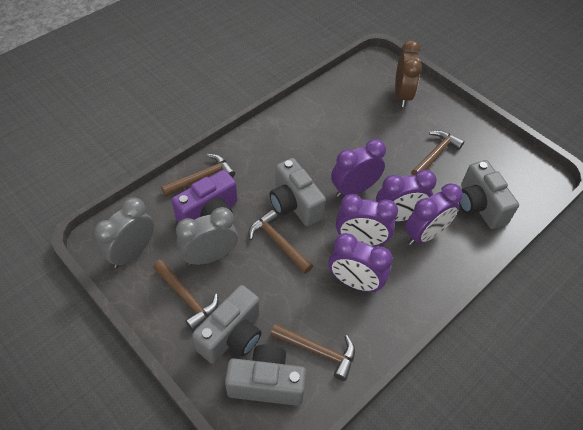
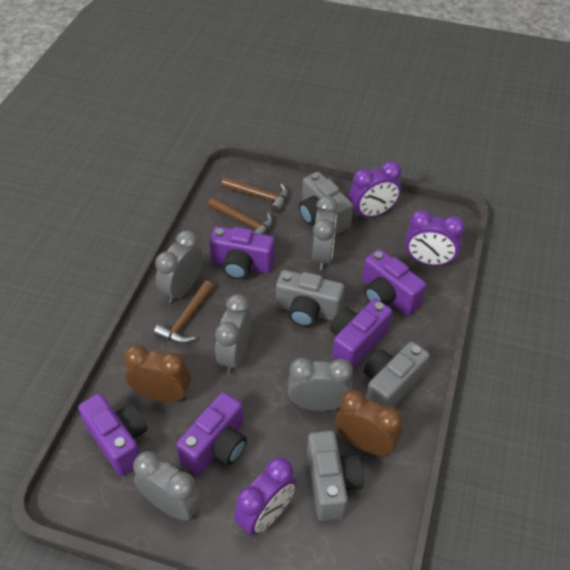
brown clock: 1 -> 2
brown hammer: 5 -> 3
grey clock: 2 -> 5
purple camera: 1 -> 5
purple clock: 5 -> 3

